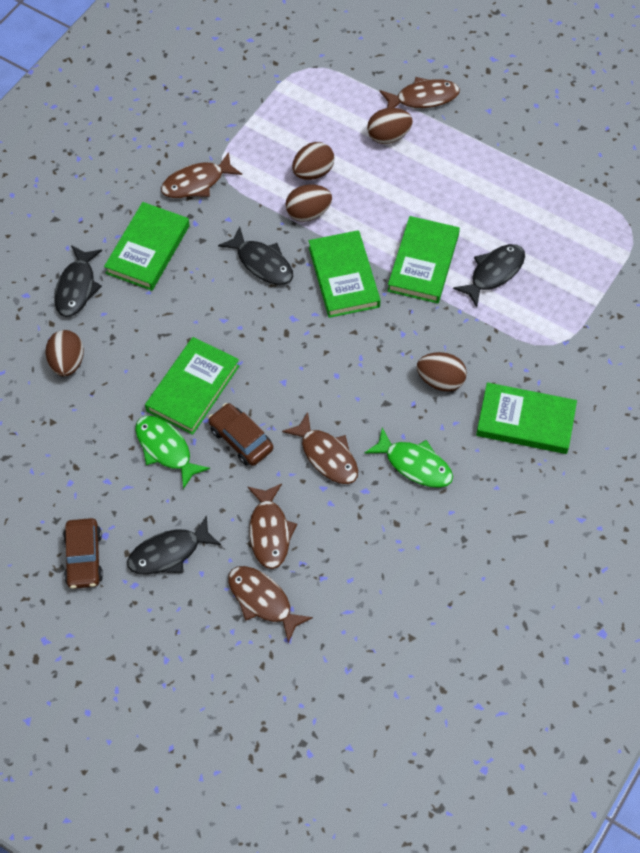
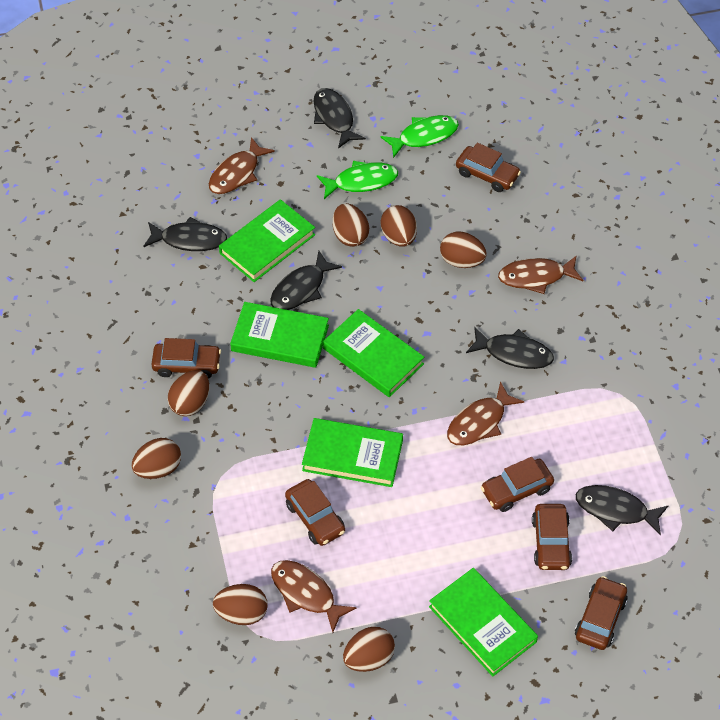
black fish: 4 -> 5
brown car: 2 -> 6
brown egg: 5 -> 7
brown fish: 5 -> 4

